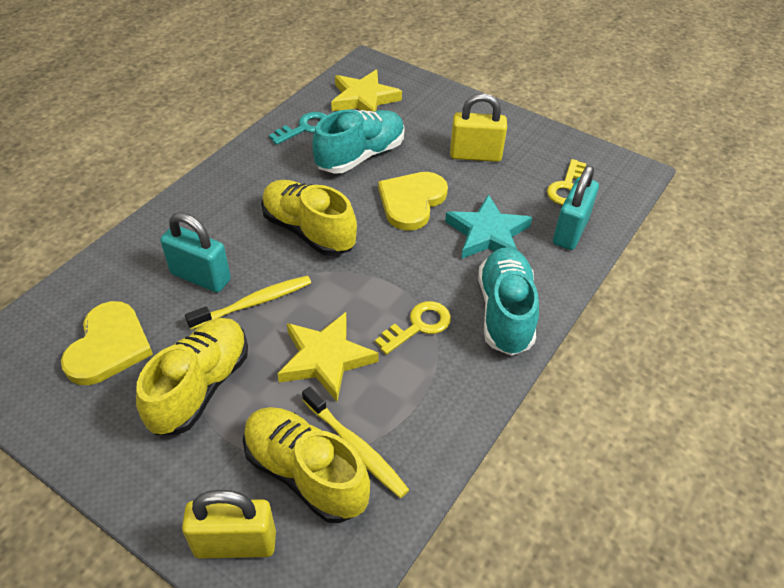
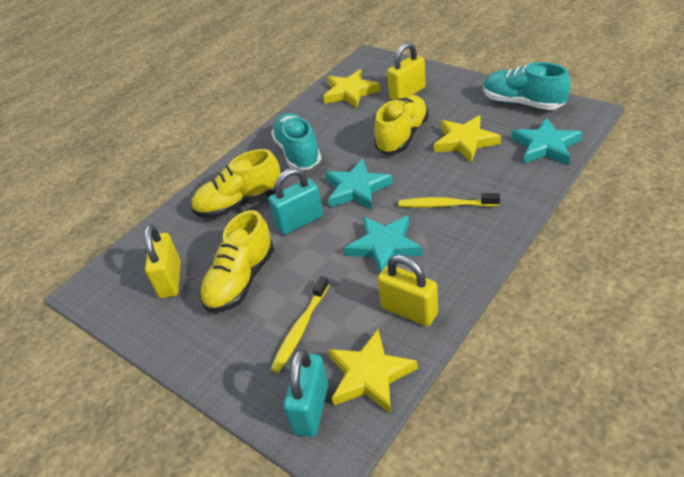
turquoise key: 1 -> 0
turquoise star: 1 -> 3
yellow heart: 2 -> 0
yellow key: 2 -> 0
yellow padlock: 2 -> 3
yellow star: 2 -> 3

